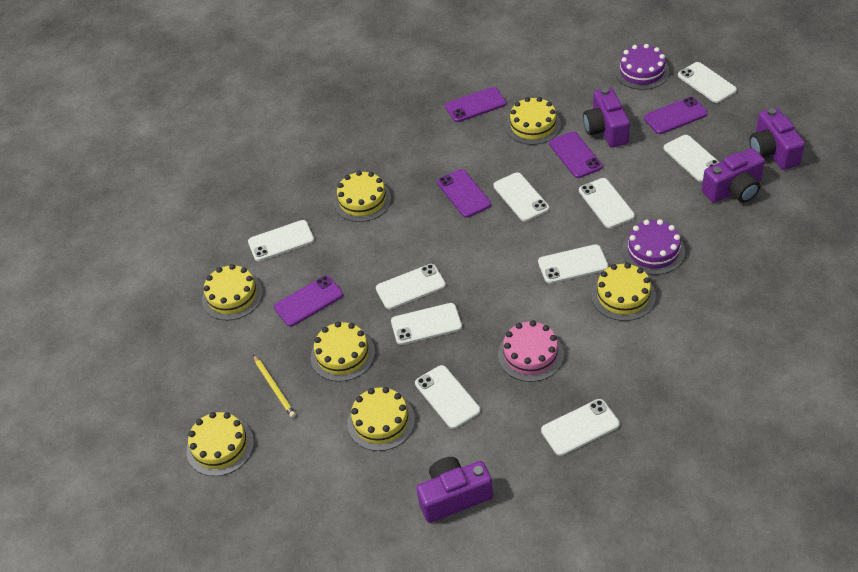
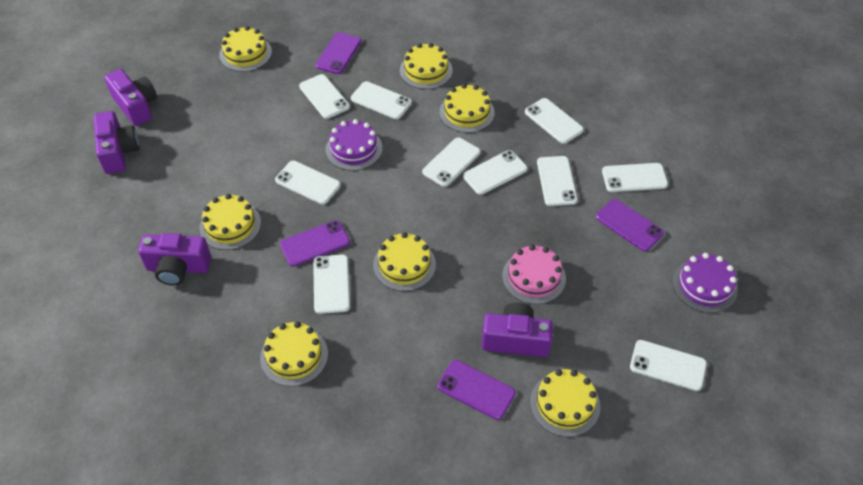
purple phone: 5 -> 4
yellow pencil: 1 -> 0

